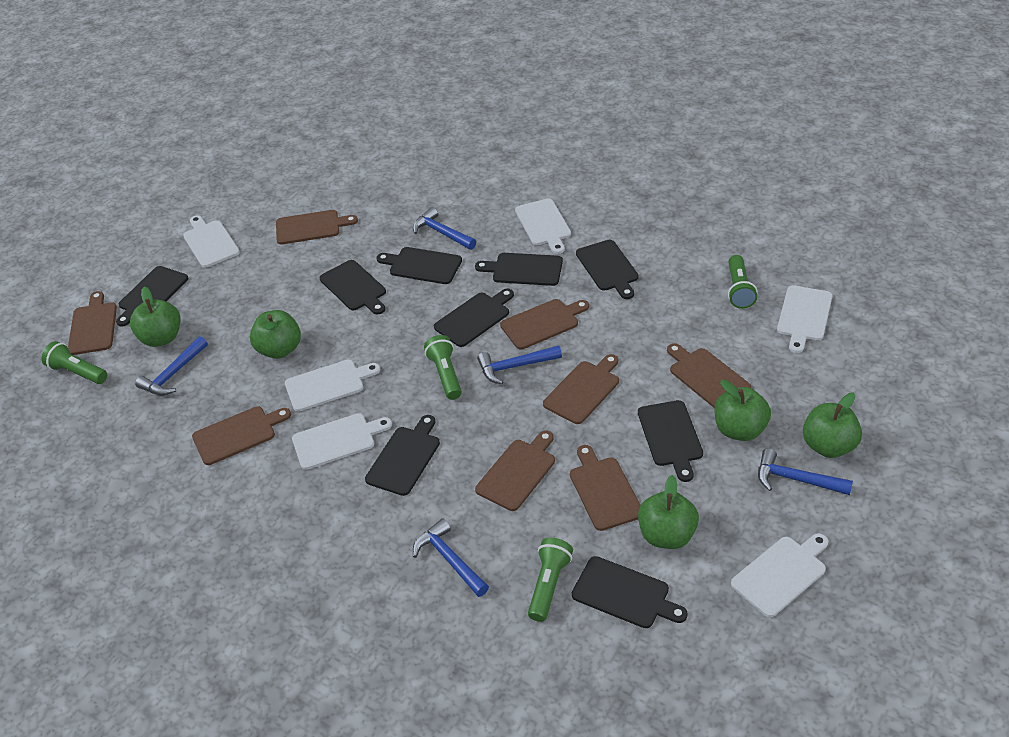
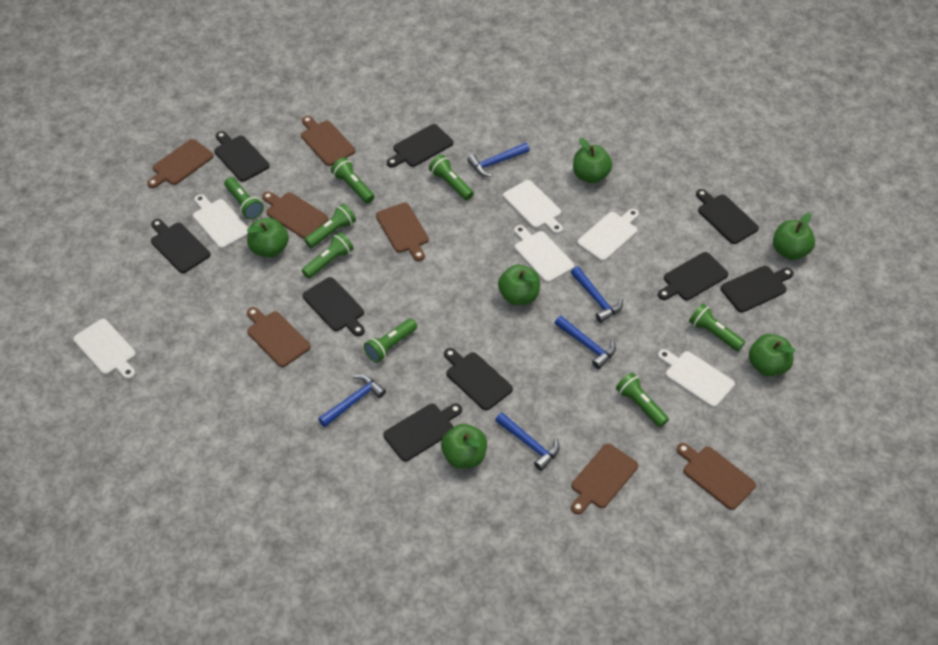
brown cutting board: 8 -> 7
green apple: 5 -> 6
green flashlight: 4 -> 8

